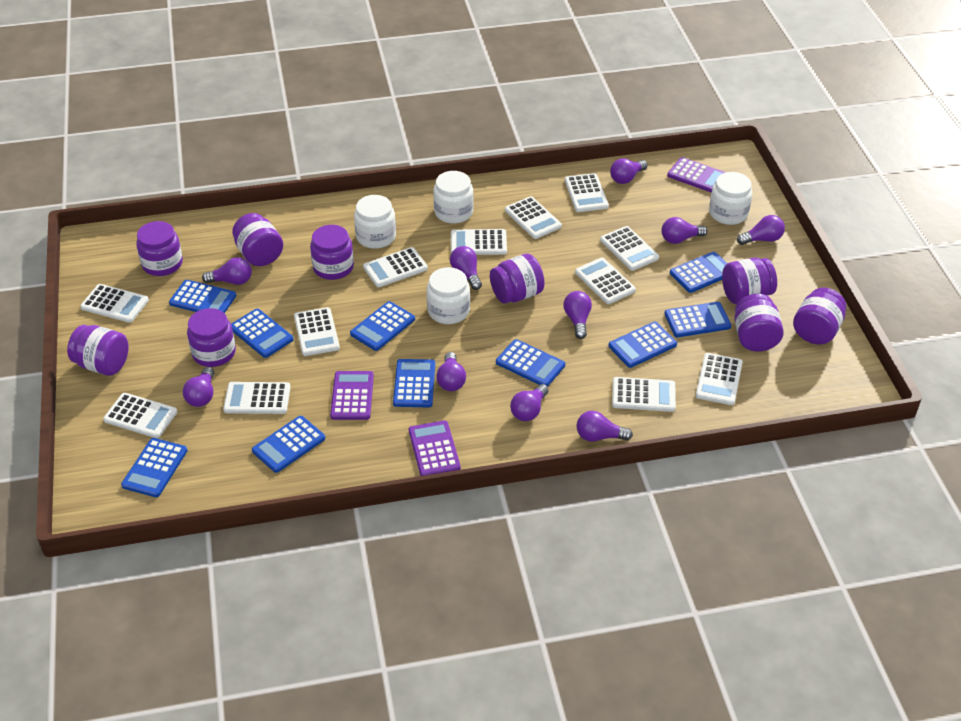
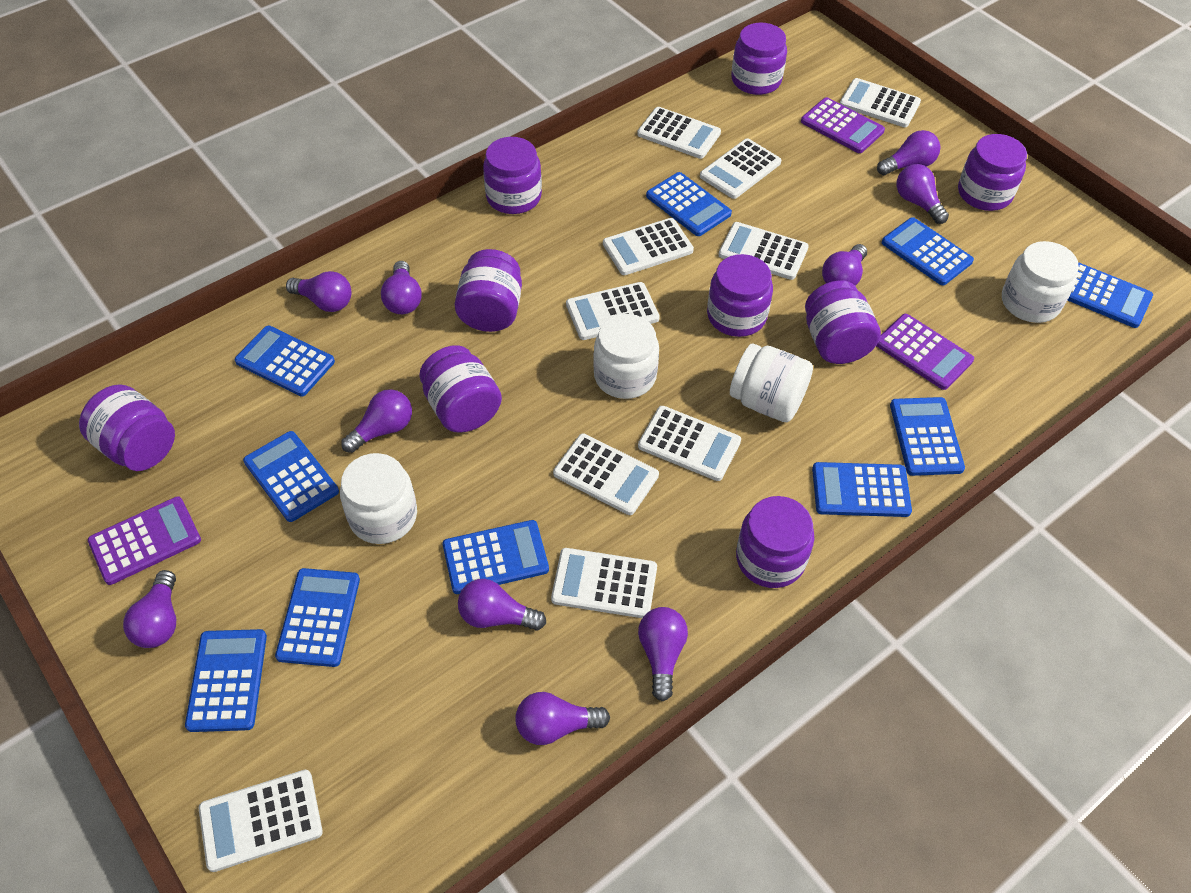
white calculator: 12 -> 10

